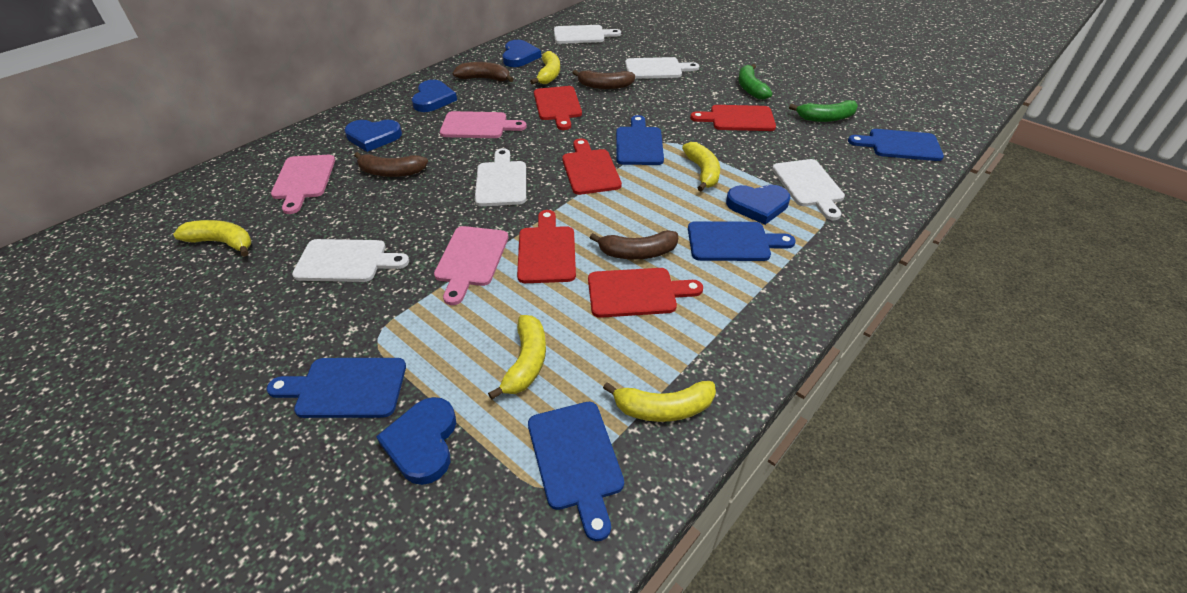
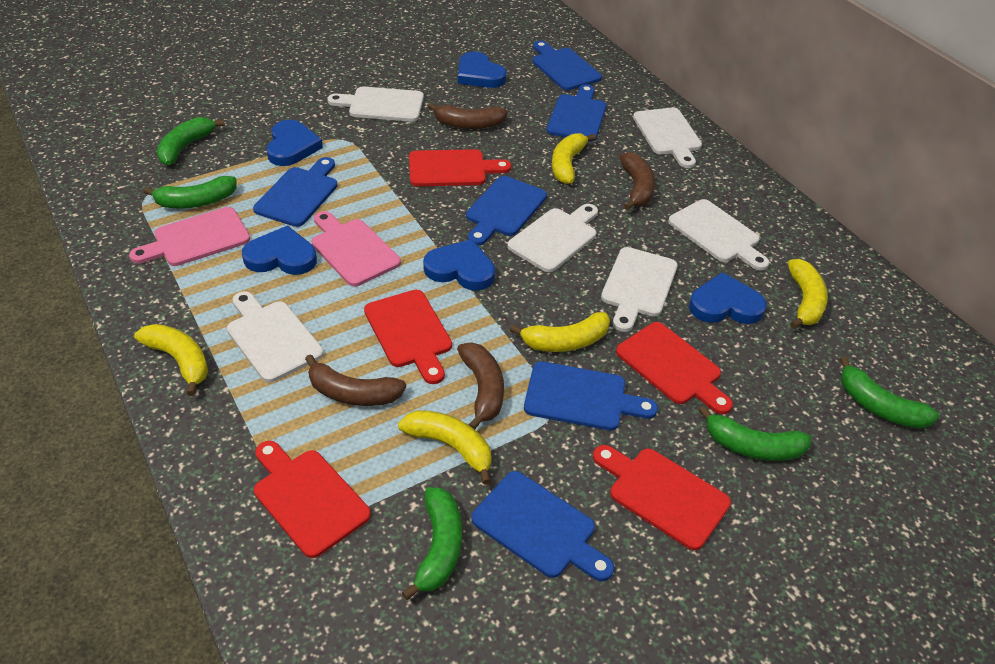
blue cutting board: 5 -> 6
green banana: 2 -> 5
pink cutting board: 3 -> 2
white cutting board: 5 -> 6

